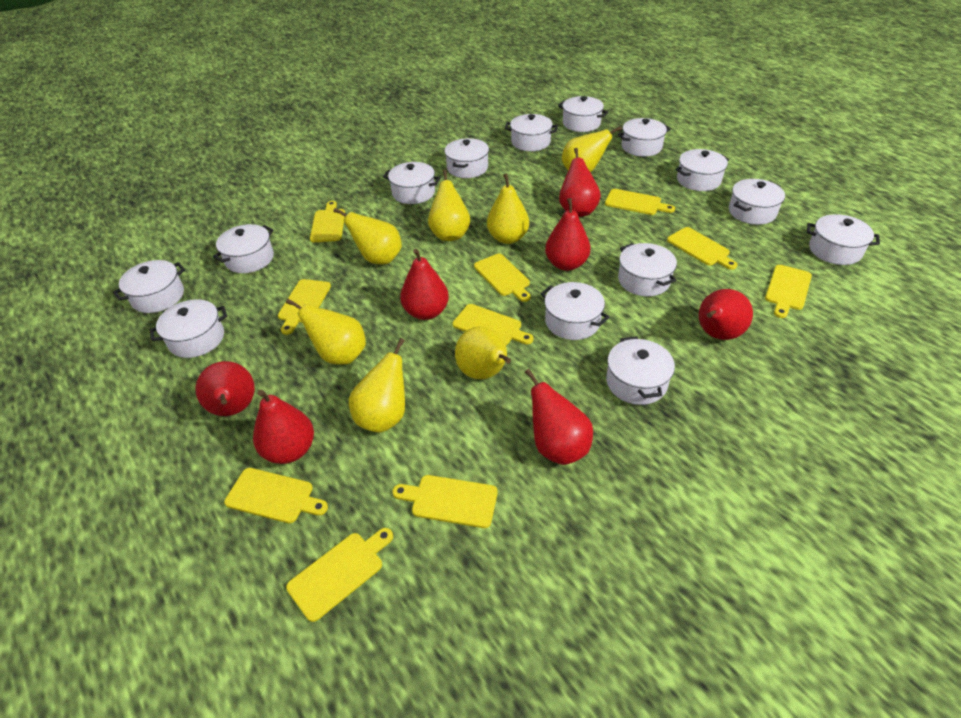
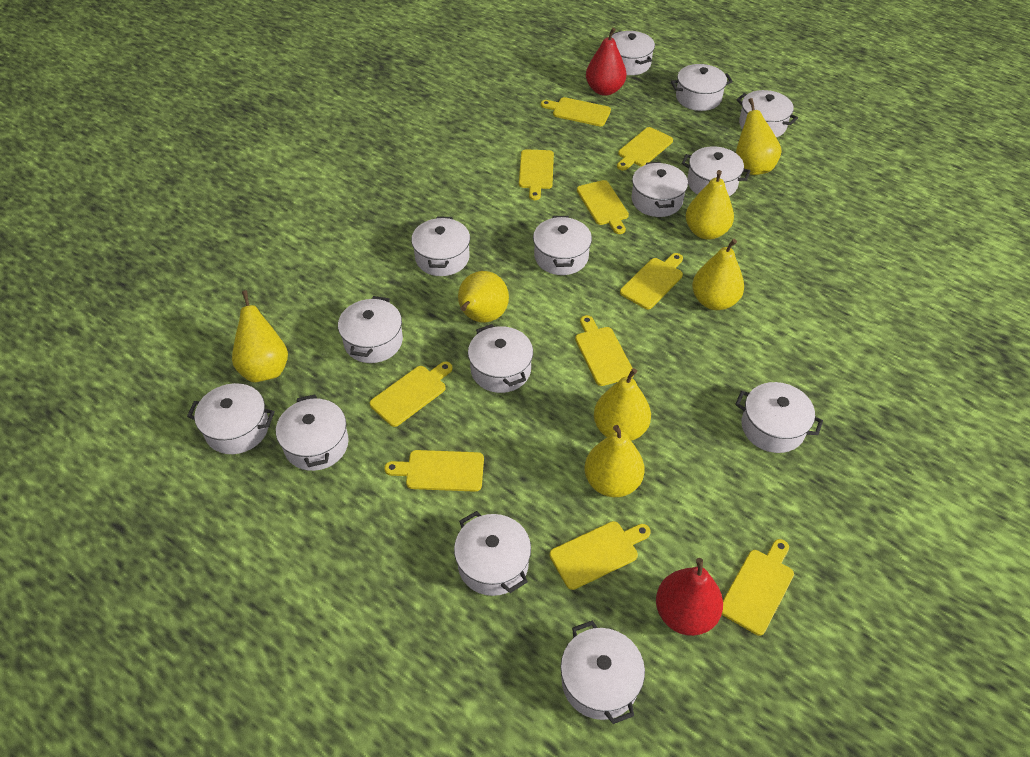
red pear: 7 -> 2

